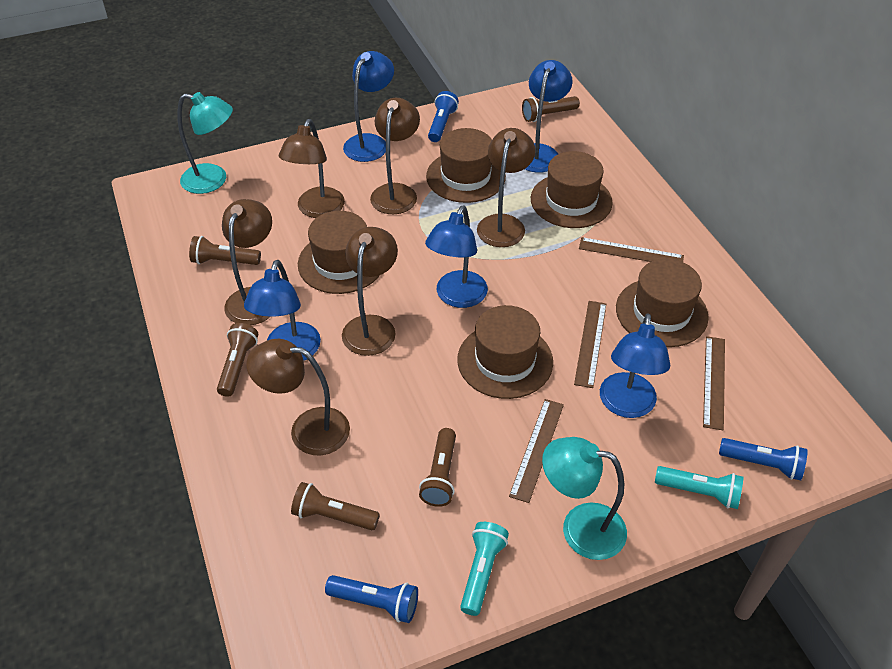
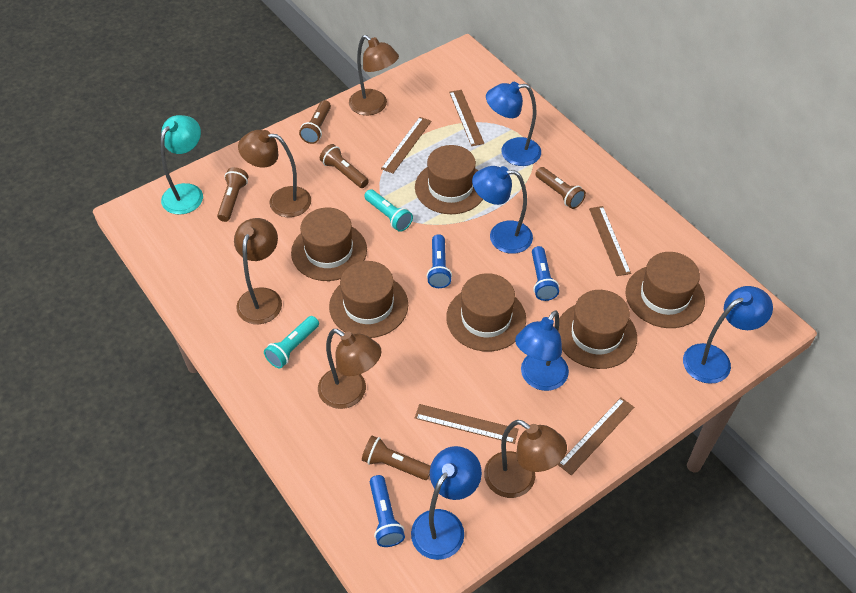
brown hat: 5 -> 6
brown lamp: 6 -> 5
brown ruler: 4 -> 5
turquoise lamp: 2 -> 1

